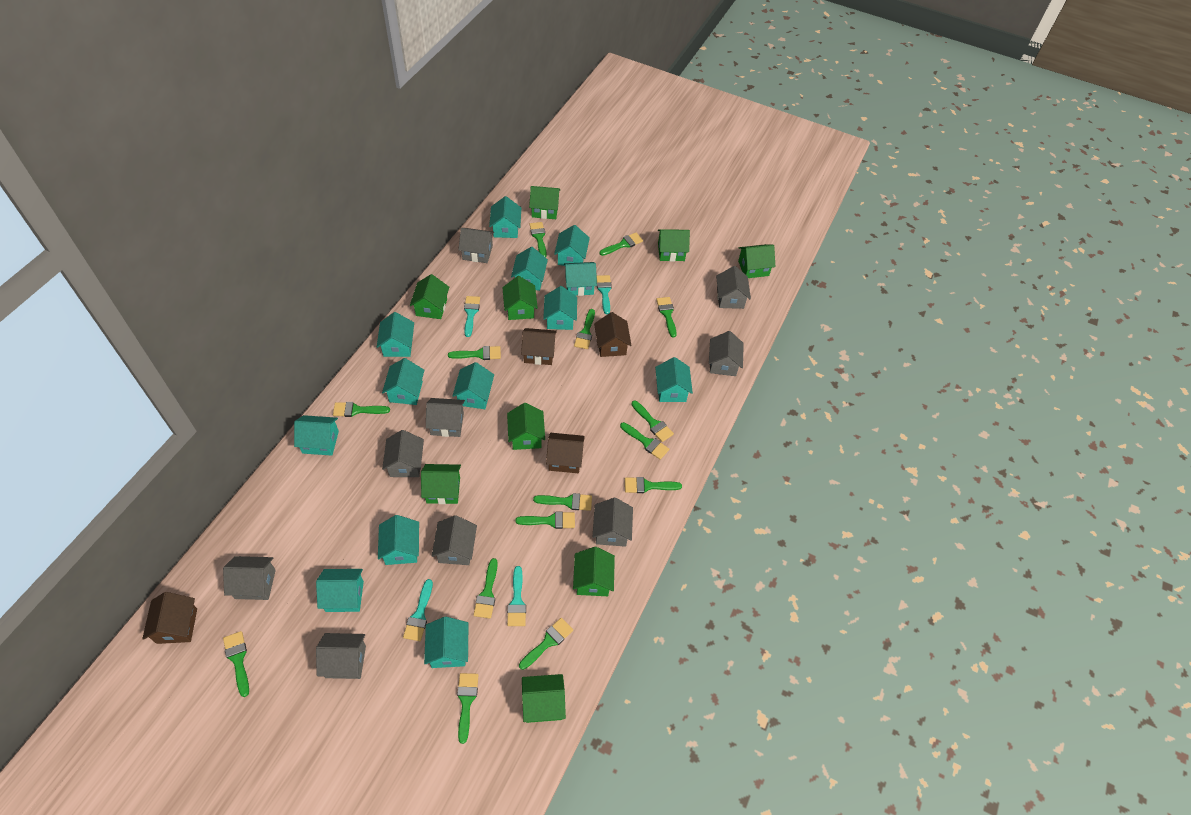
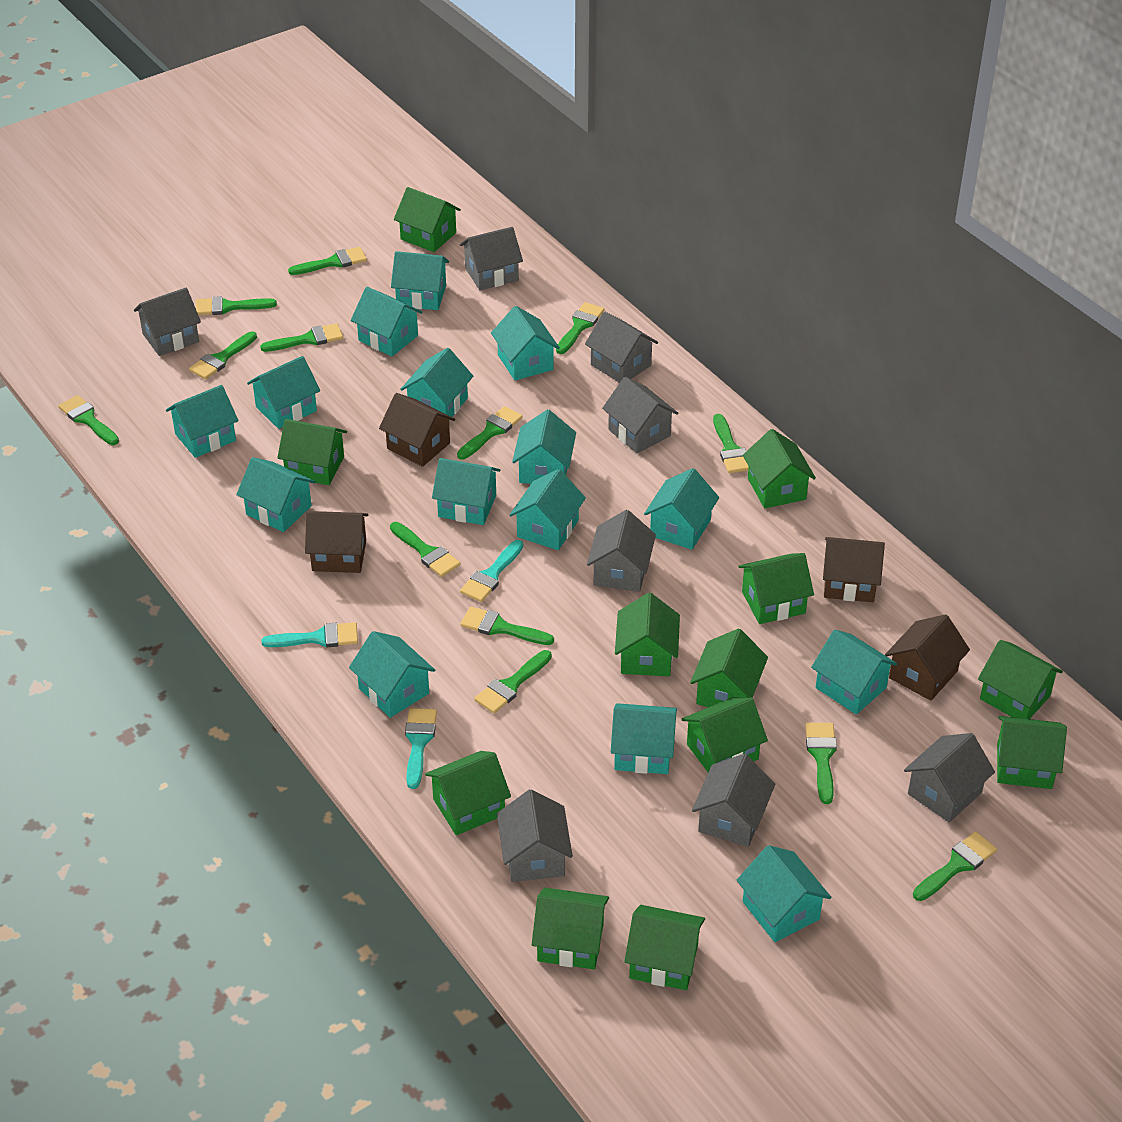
green brush: 15 -> 13
green house: 9 -> 12
grey house: 9 -> 8
turquoise brush: 4 -> 3
turquoise house: 13 -> 15

